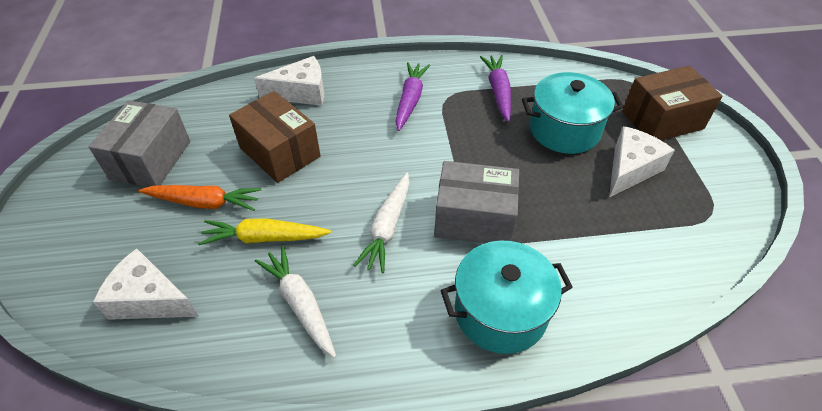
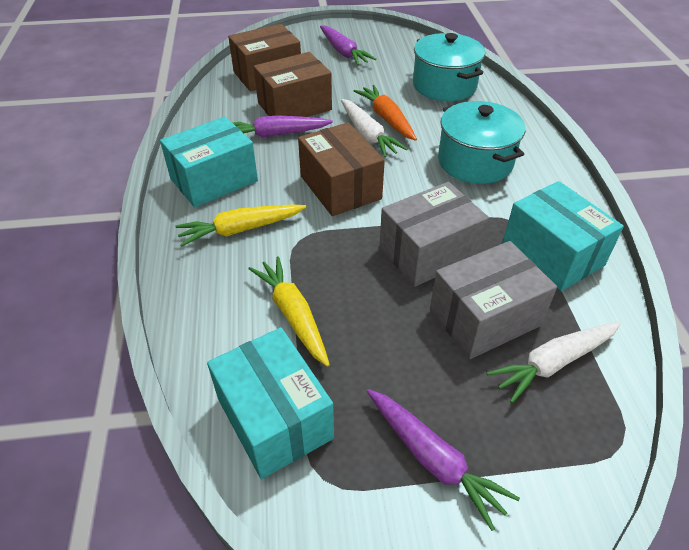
brown box: 2 -> 3
purple carrot: 2 -> 3
turquoise box: 0 -> 3
white cheese: 3 -> 0
yellow carrot: 1 -> 2

